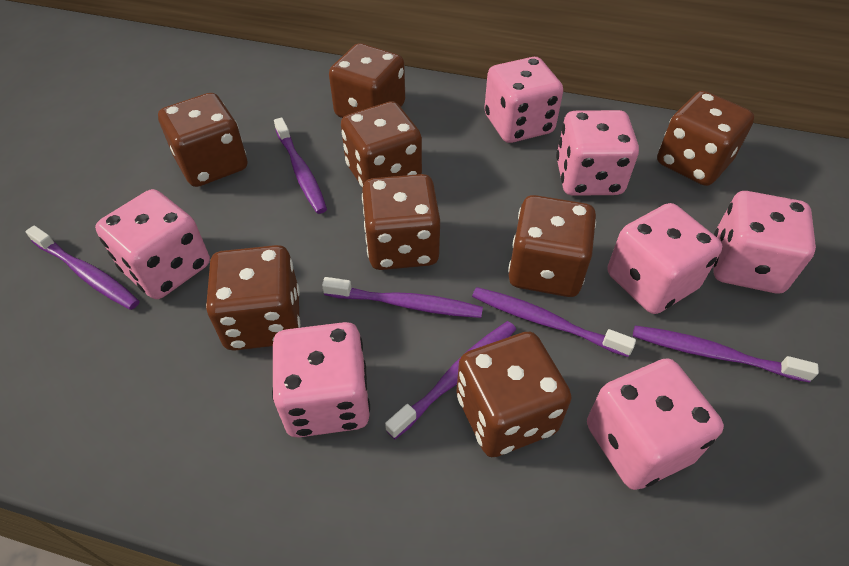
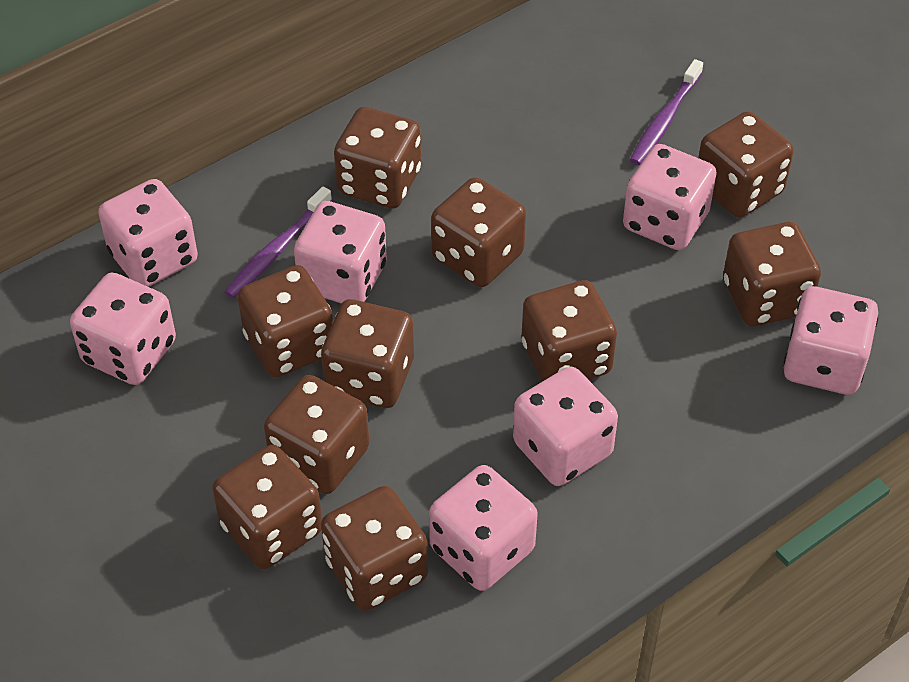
brown dice: 8 -> 10
purple toothbrush: 6 -> 2

